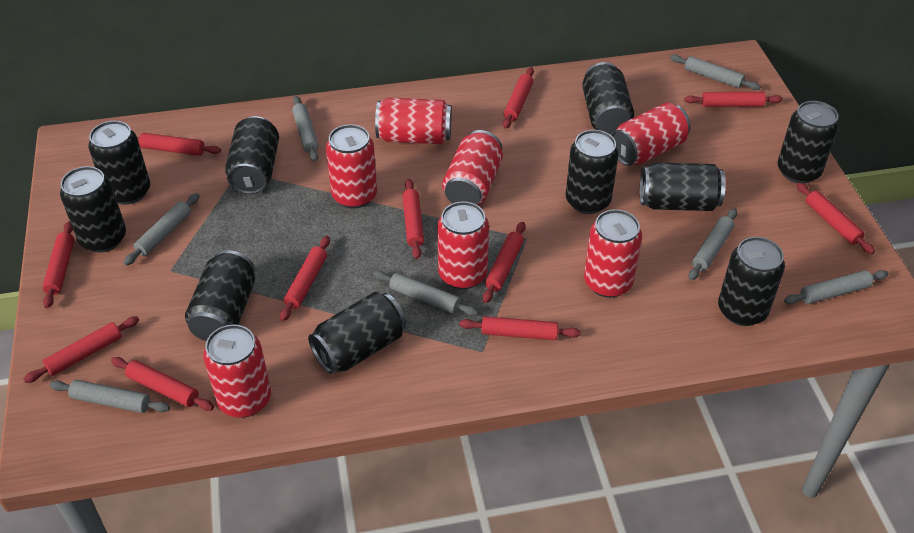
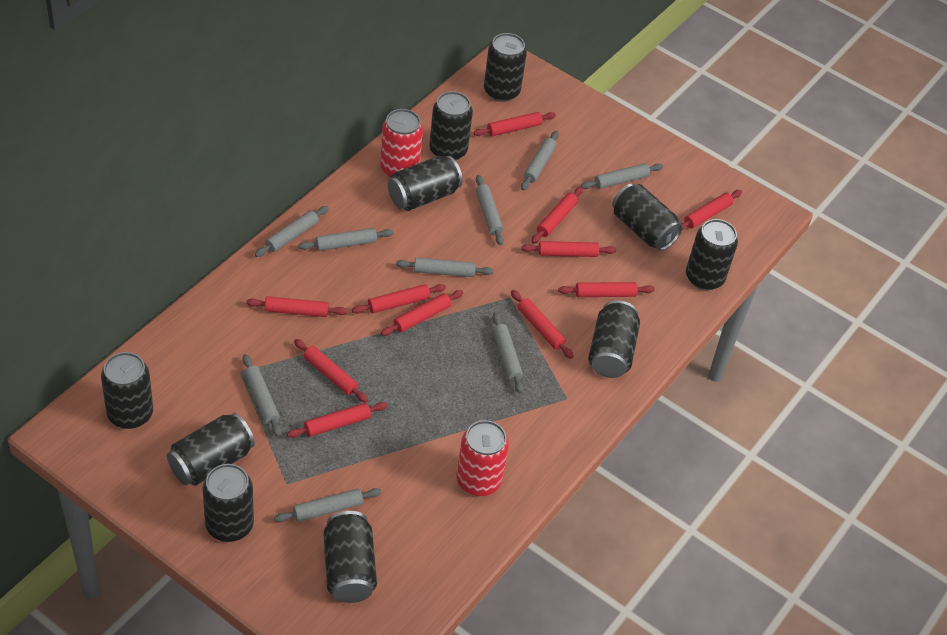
grey rolling pin: 7 -> 9
red can: 7 -> 2

